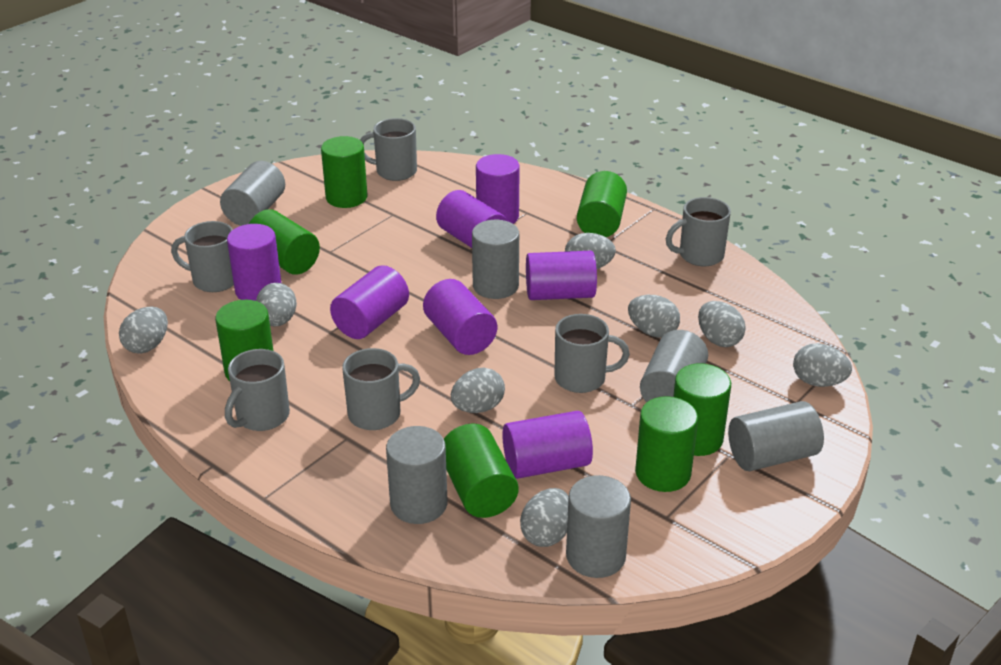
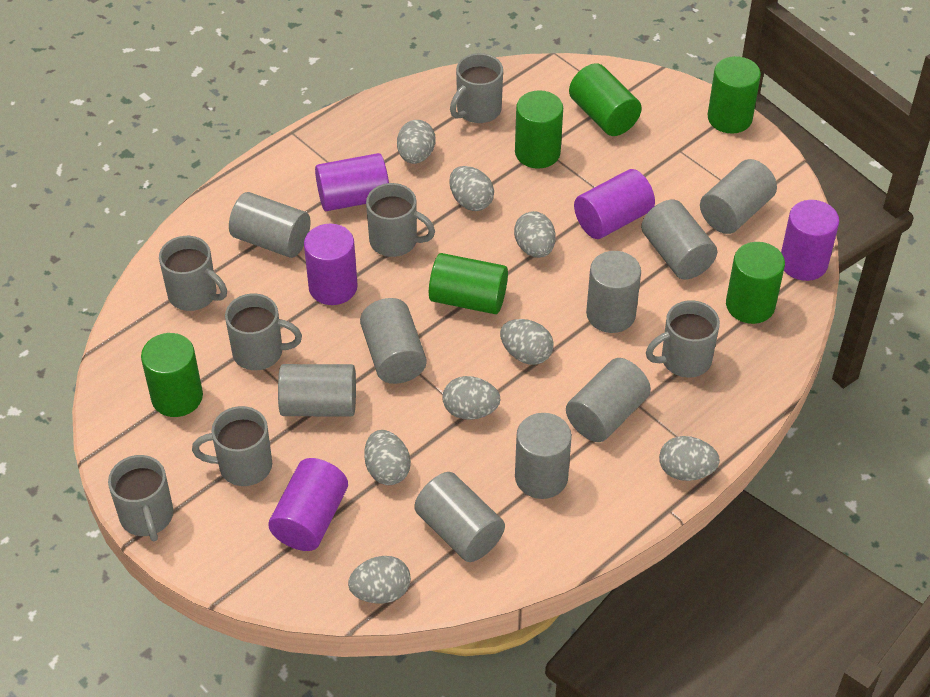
green cylinder: 7 -> 6
grey cylinder: 6 -> 9
grey mug: 6 -> 7
purple cylinder: 7 -> 5

